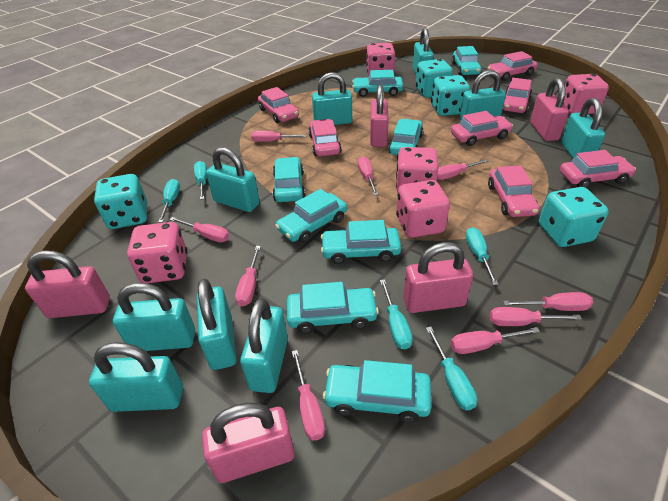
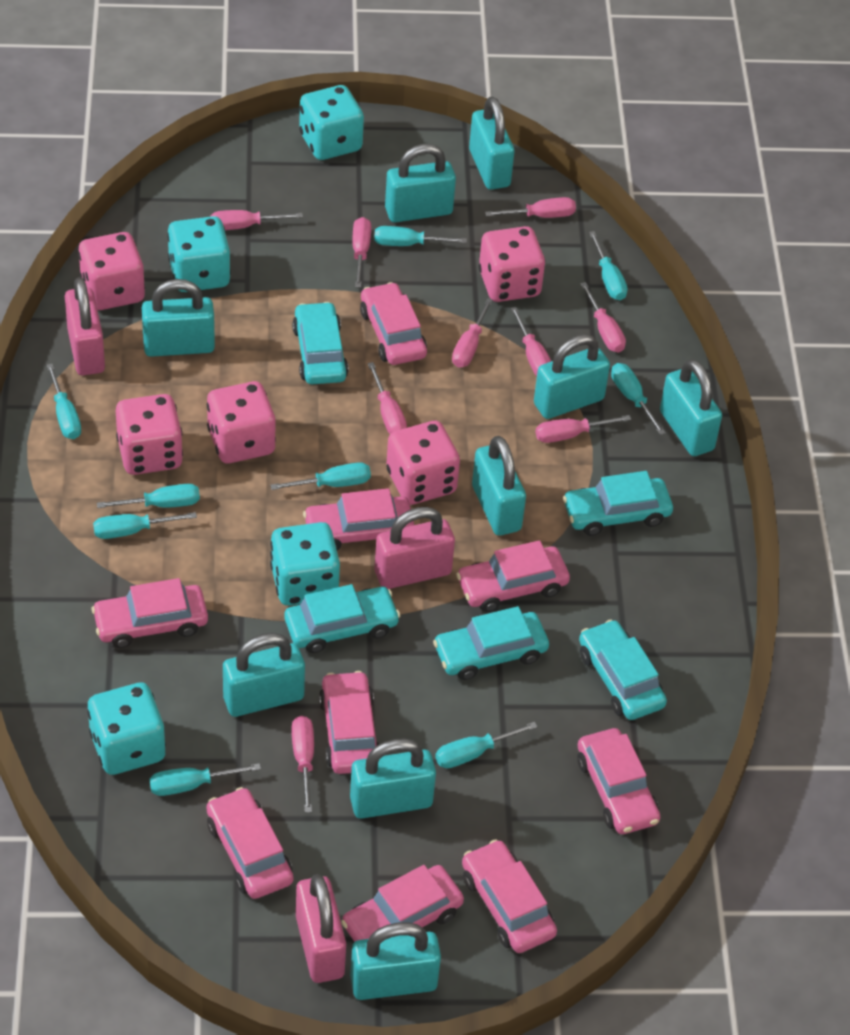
pink car: 7 -> 9
pink padlock: 5 -> 3
turquoise car: 8 -> 5
turquoise screwdriver: 5 -> 9

